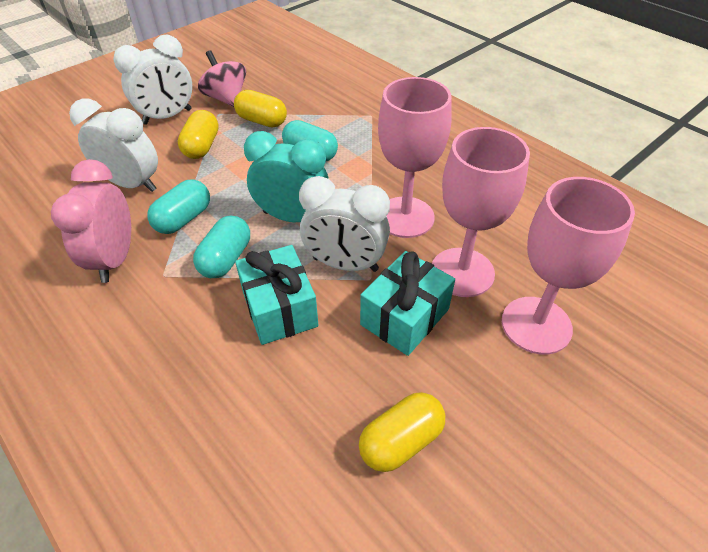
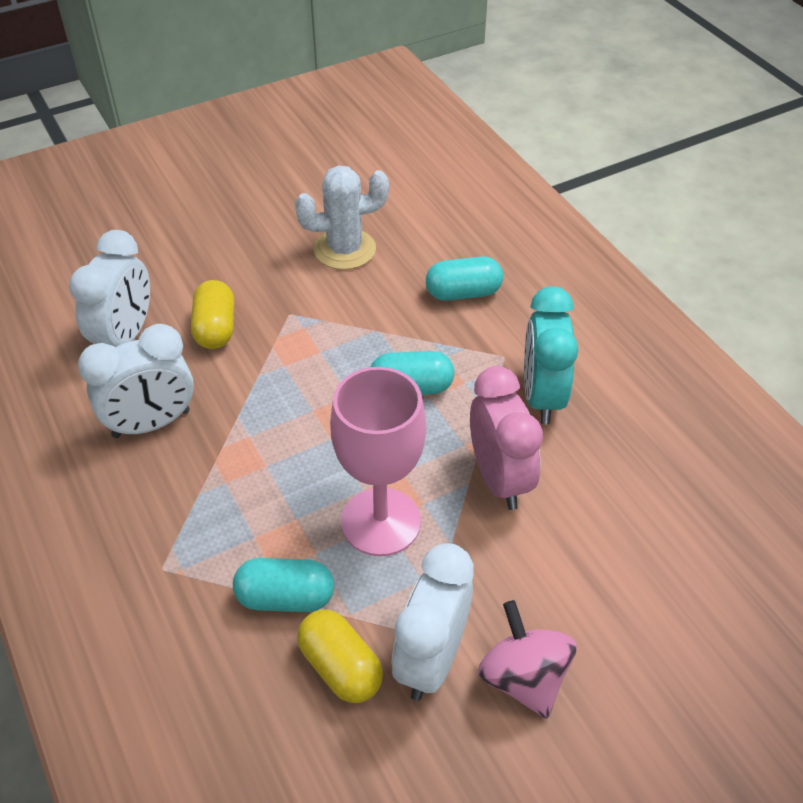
pink goblet: 3 -> 1
turquoise gift: 2 -> 0
white cactus: 0 -> 1
yellow capsule: 3 -> 2

